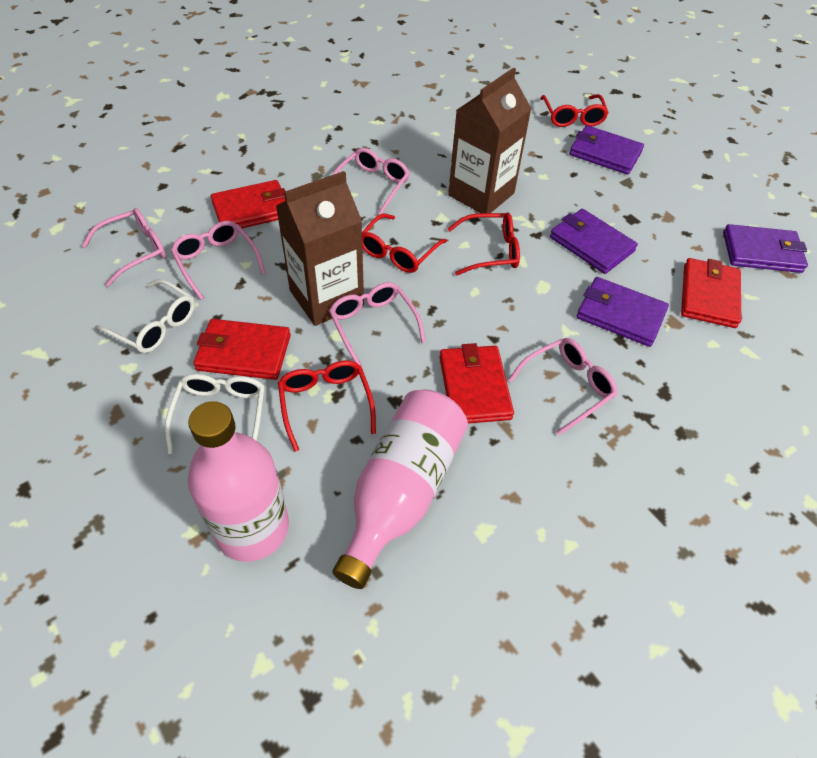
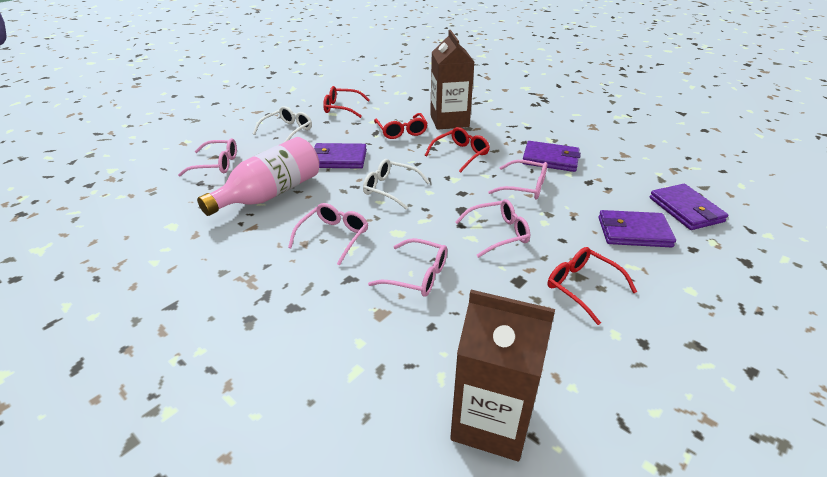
pink bottle: 2 -> 1
red wallet: 4 -> 0

